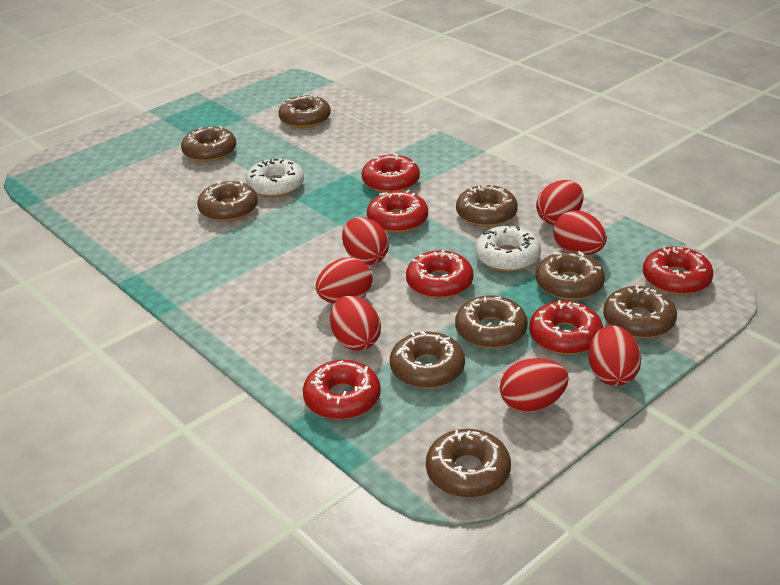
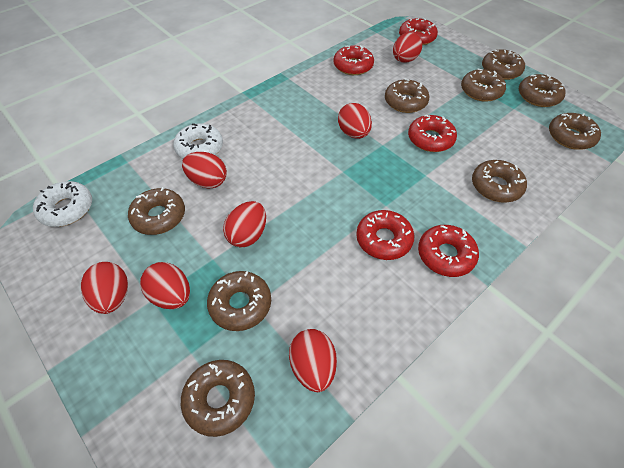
red donut: 6 -> 5

